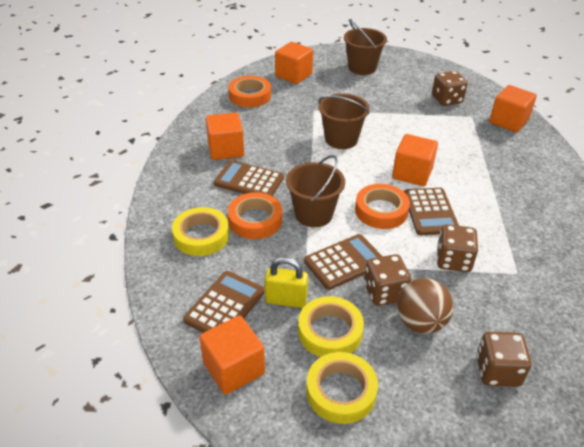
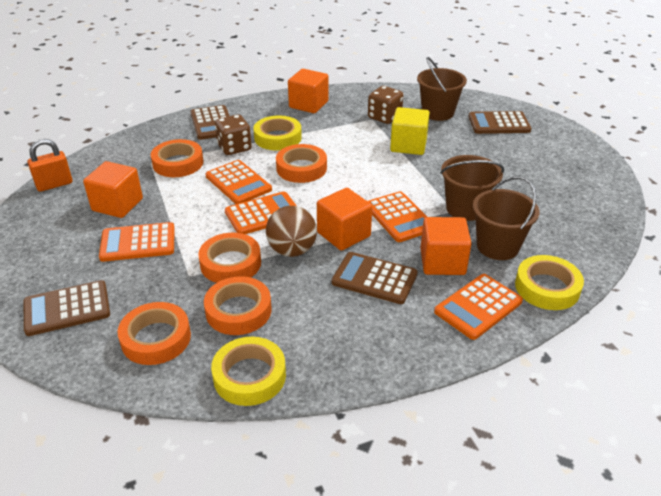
brown dice: 4 -> 2
orange calculator: 0 -> 5
orange cube: 5 -> 4
orange padlock: 0 -> 1
orange tape: 3 -> 5
yellow cube: 0 -> 1
yellow padlock: 1 -> 0

